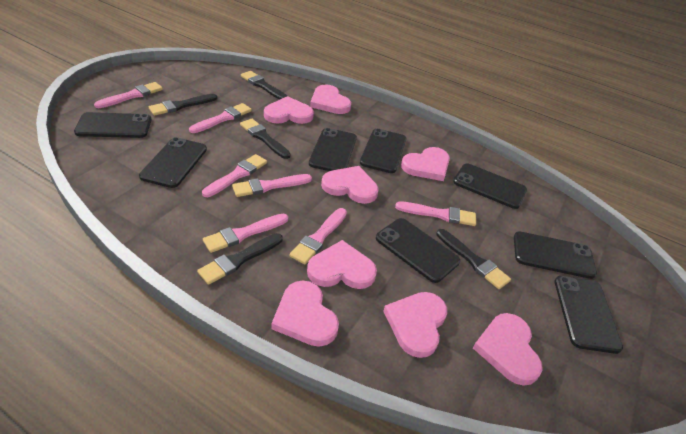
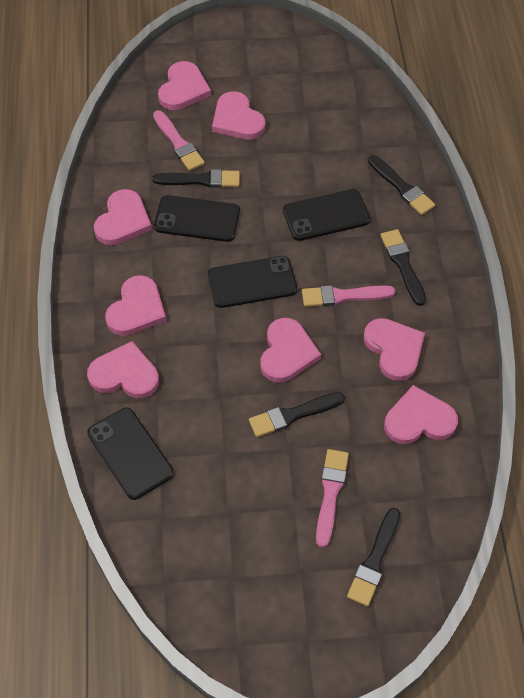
black phone: 8 -> 4
pink brush: 7 -> 3

